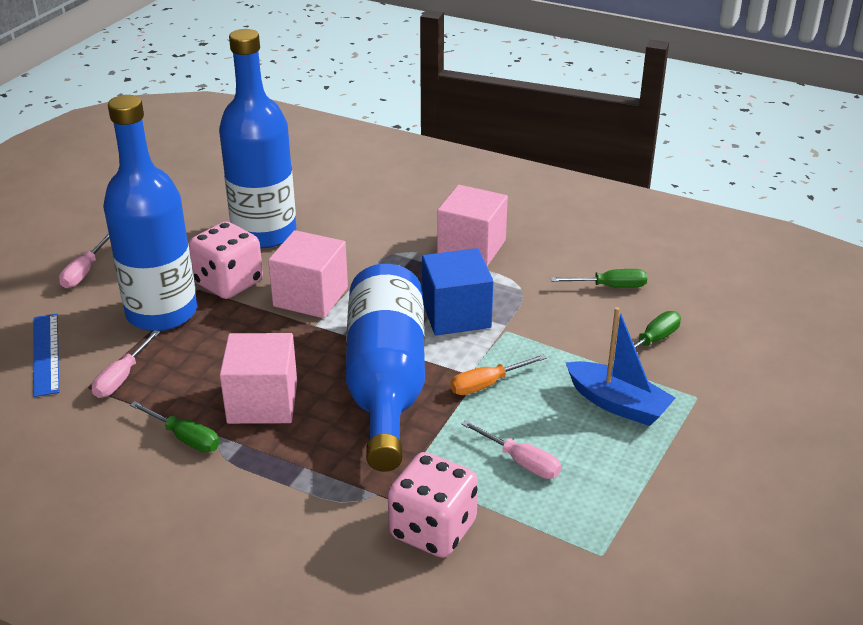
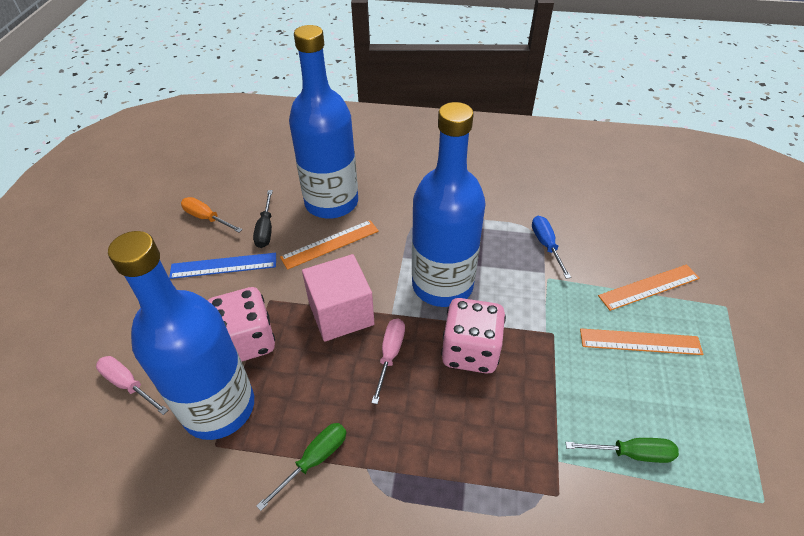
black screwdriver: 0 -> 1
blue boat: 1 -> 0
blue cube: 1 -> 0
blue screwdriver: 0 -> 1
green screwdriver: 3 -> 2
orange ruler: 0 -> 3
pink cube: 3 -> 1
pink screwdriver: 3 -> 2

